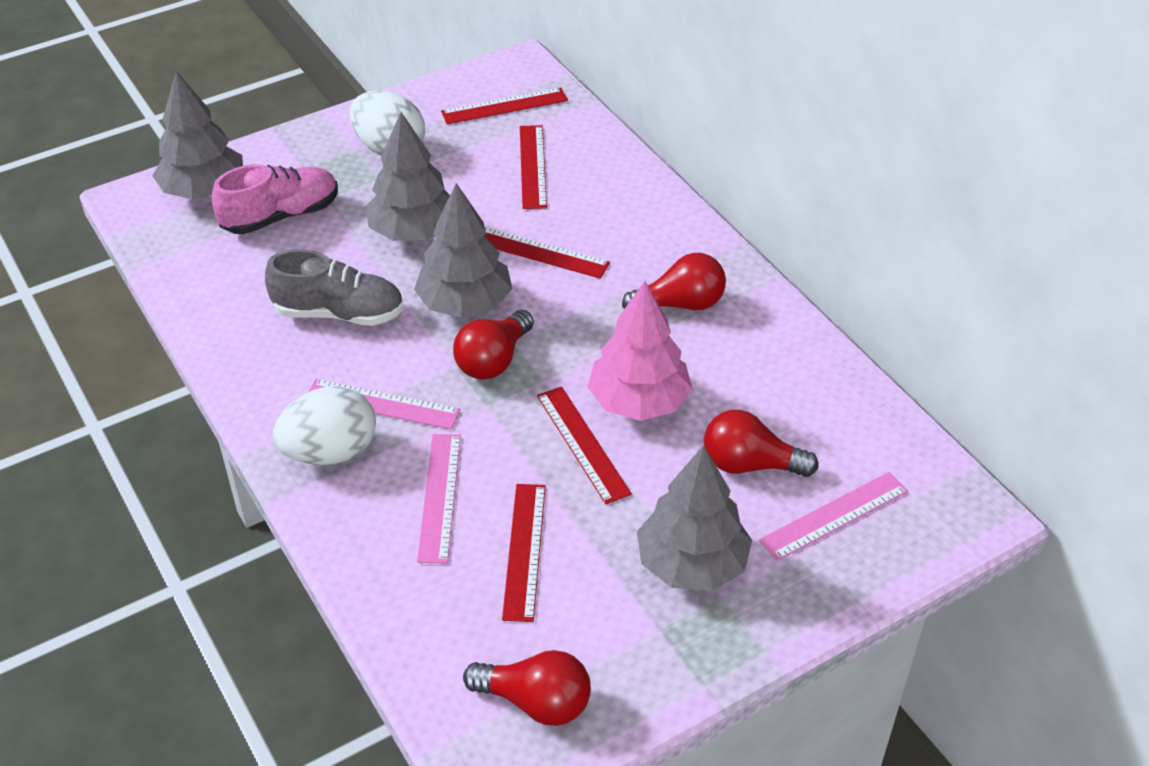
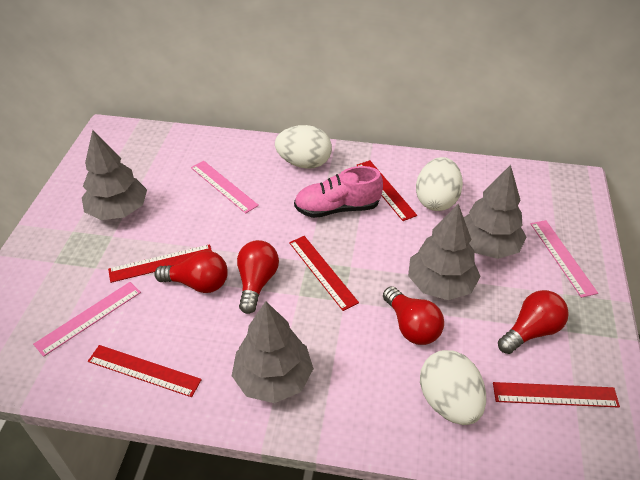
grey shoe: 1 -> 0
pink tree: 1 -> 0
white egg: 2 -> 3

